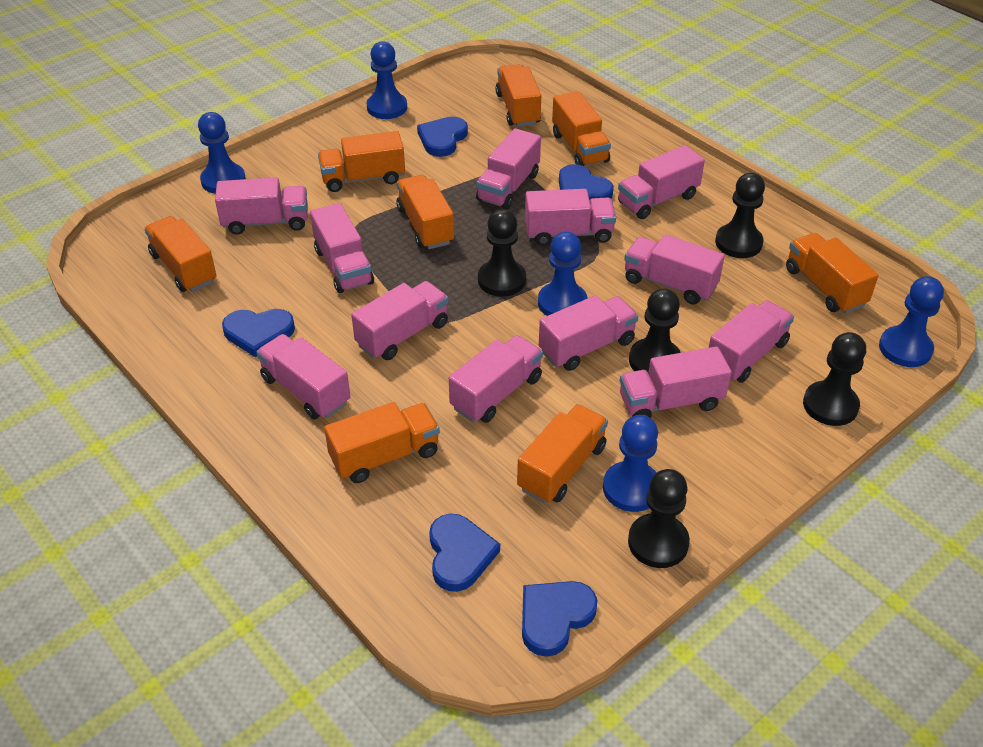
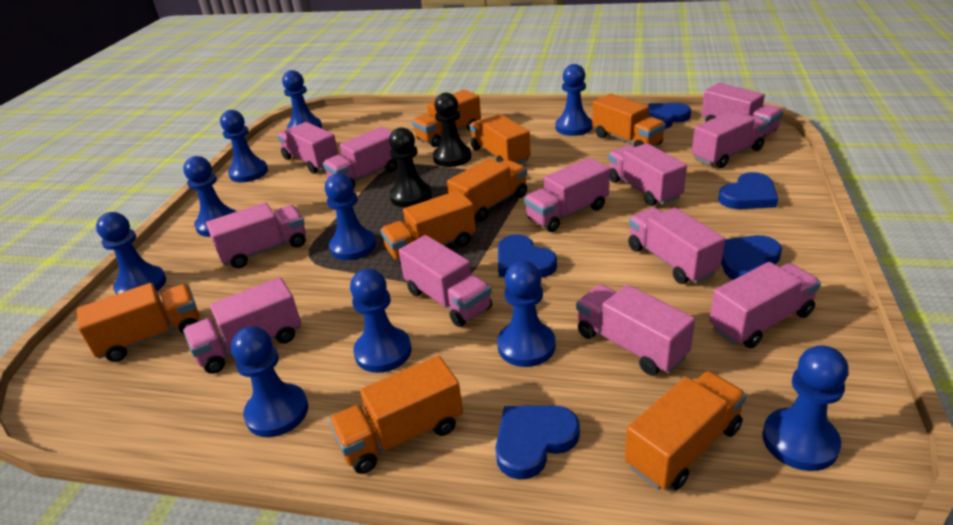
black pawn: 5 -> 2
blue pawn: 5 -> 10

